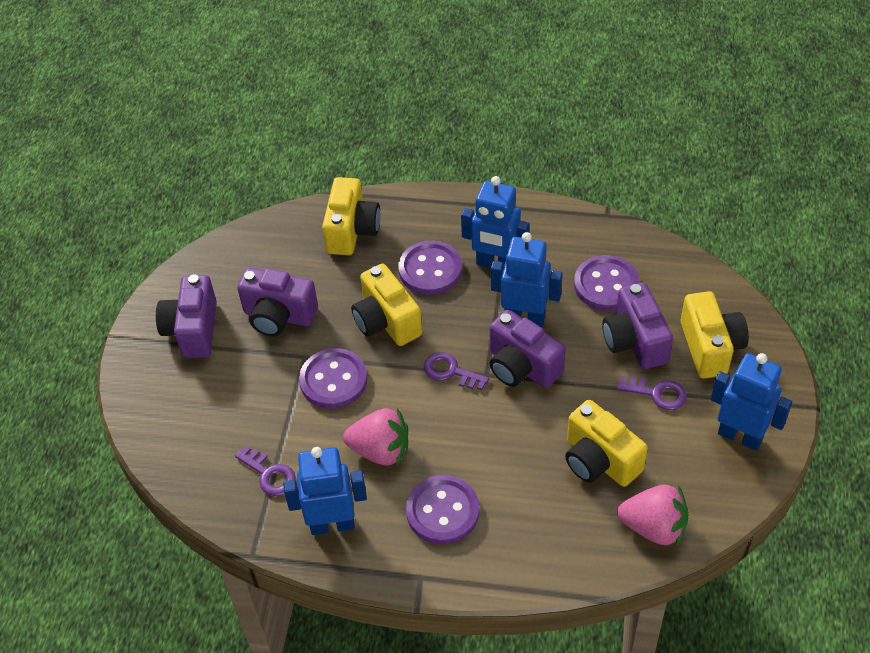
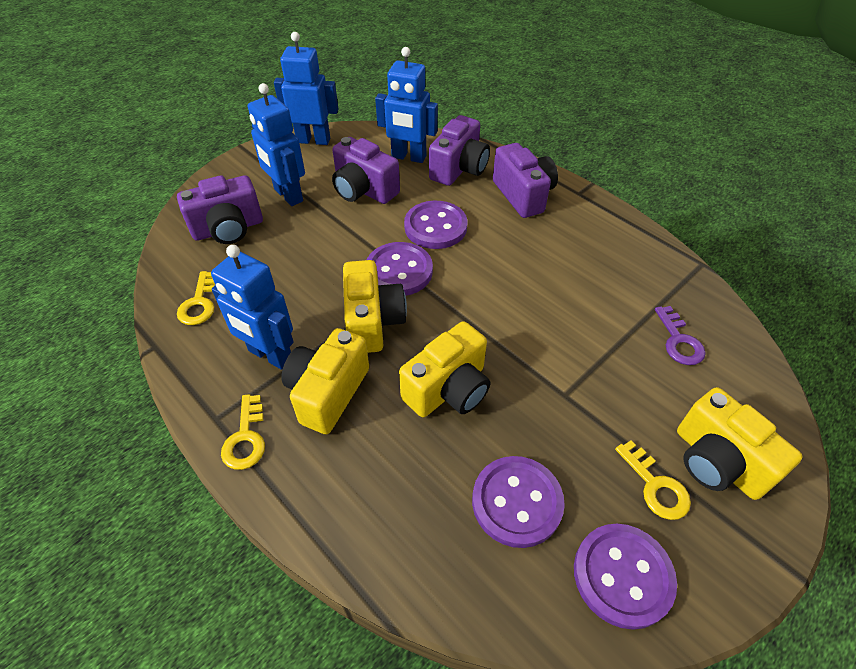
pink strawberry: 2 -> 0
purple key: 3 -> 1
yellow key: 0 -> 3

